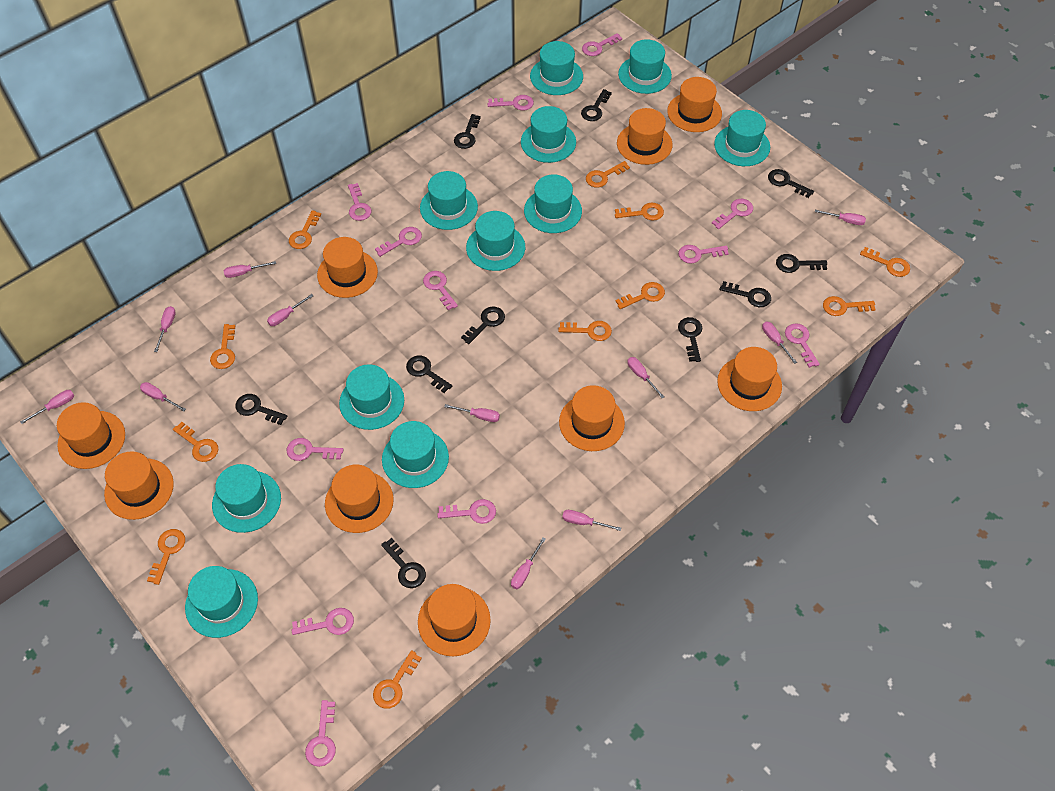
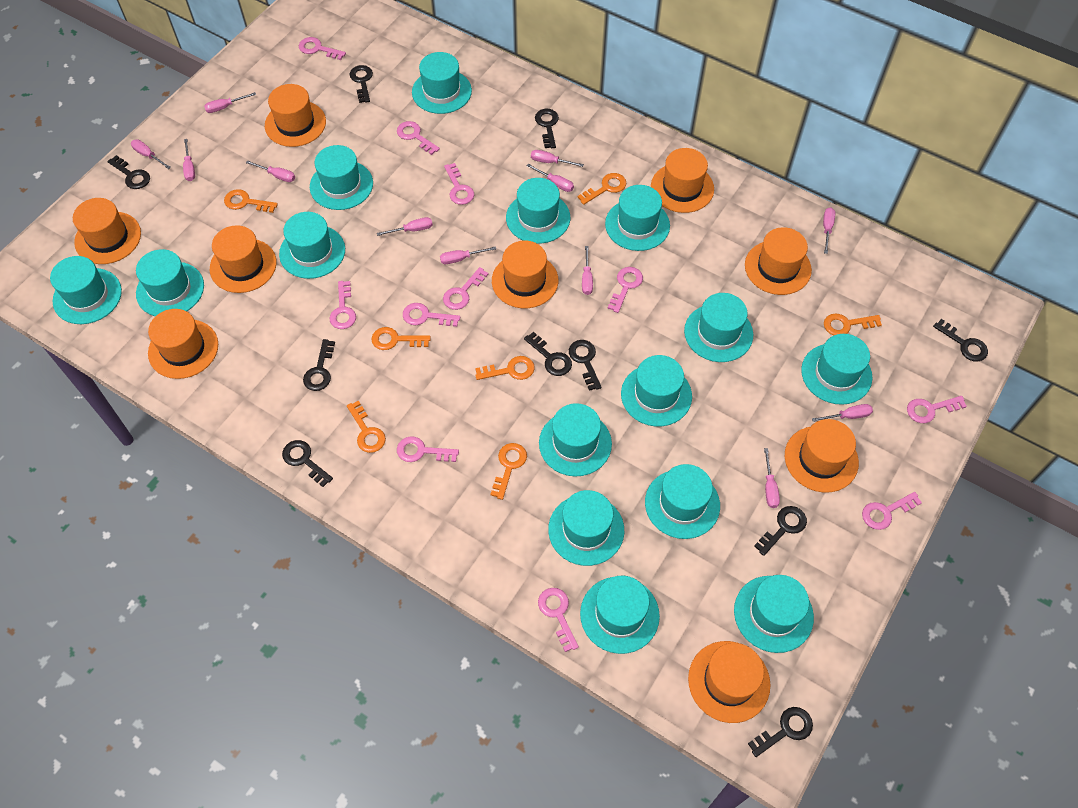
orange key: 11 -> 7
pink key: 12 -> 11
pink screwdriver: 11 -> 12
turquoise hat: 11 -> 15

